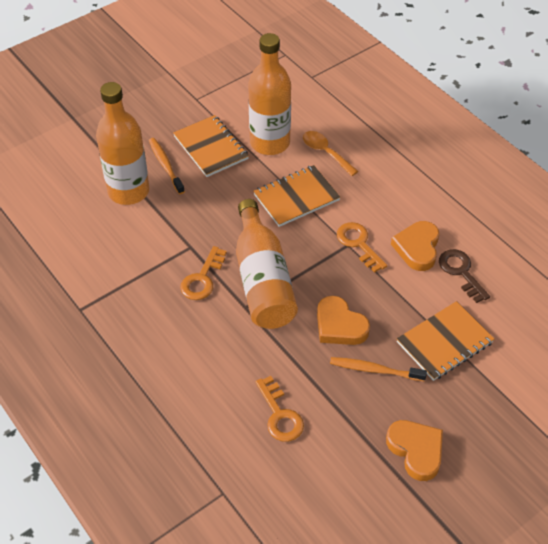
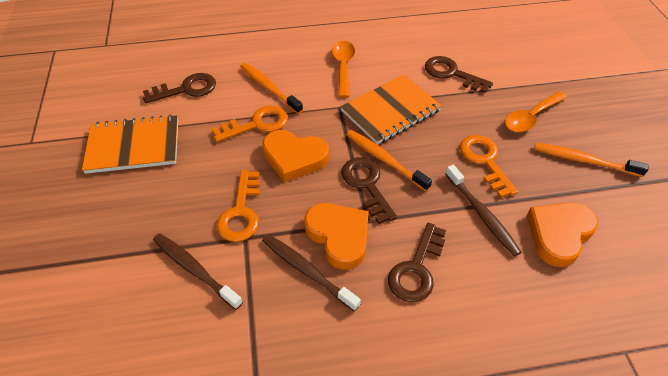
brown key: 1 -> 4
brown toothbrush: 0 -> 3
orange bottle: 3 -> 0
orange notebook: 3 -> 2
orange spoon: 1 -> 2
orange toothbrush: 2 -> 3

